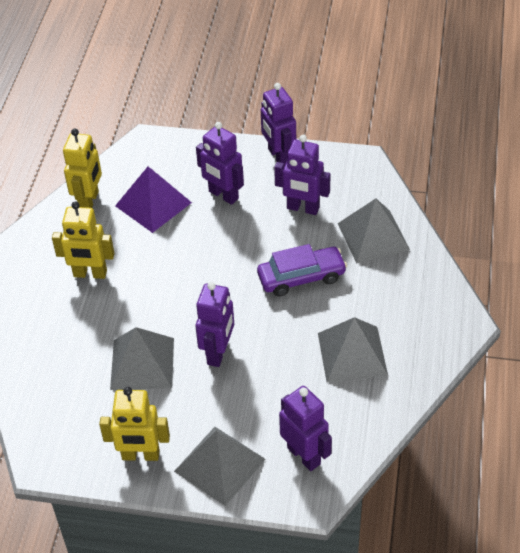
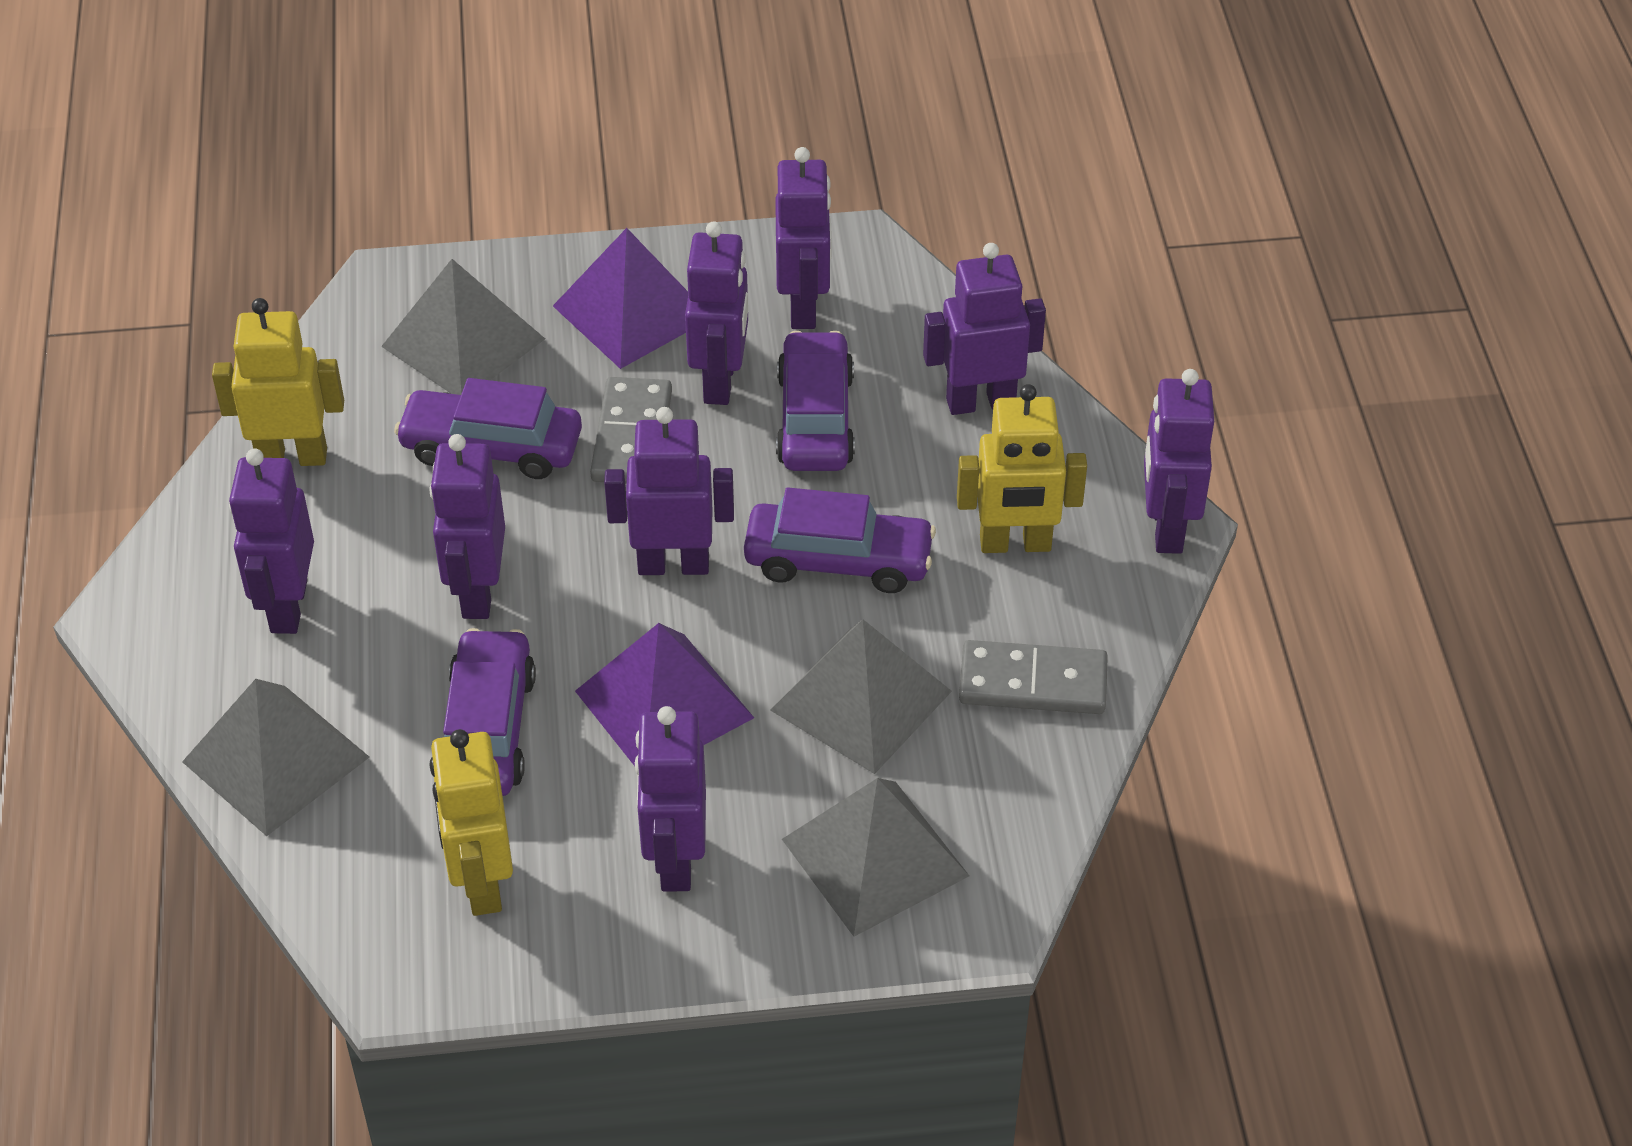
grey domino: 0 -> 2
purple car: 1 -> 4
purple pyramid: 1 -> 2
purple robot: 5 -> 8

